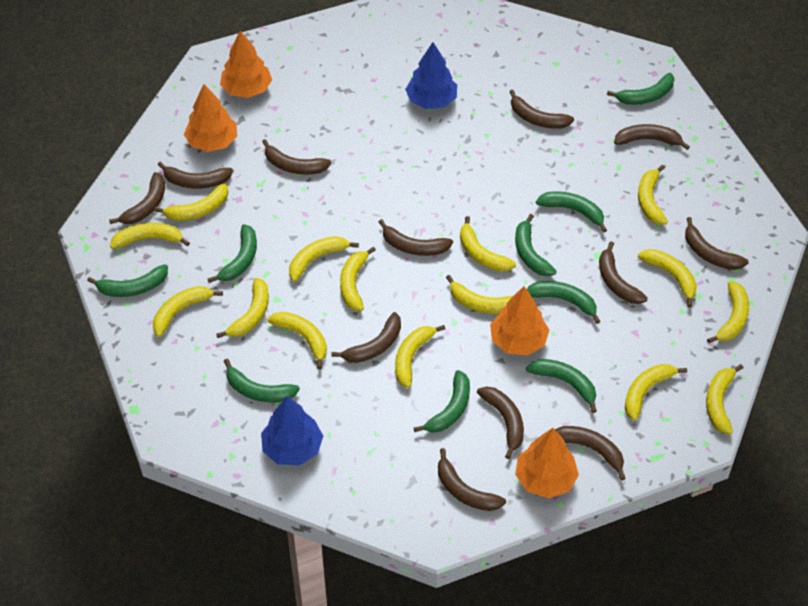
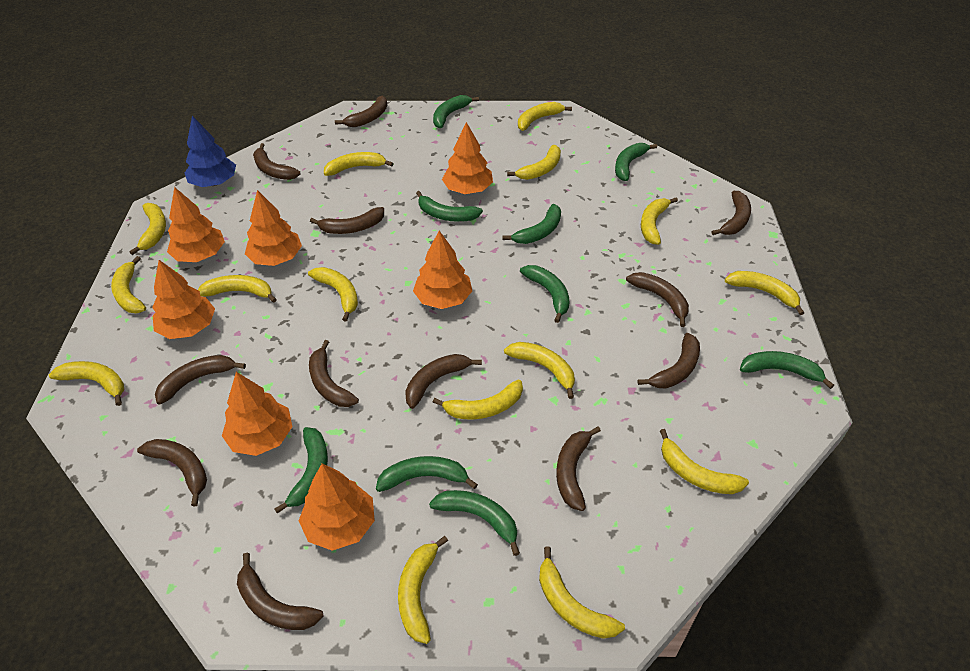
blue tree: 2 -> 1
orange tree: 4 -> 7

